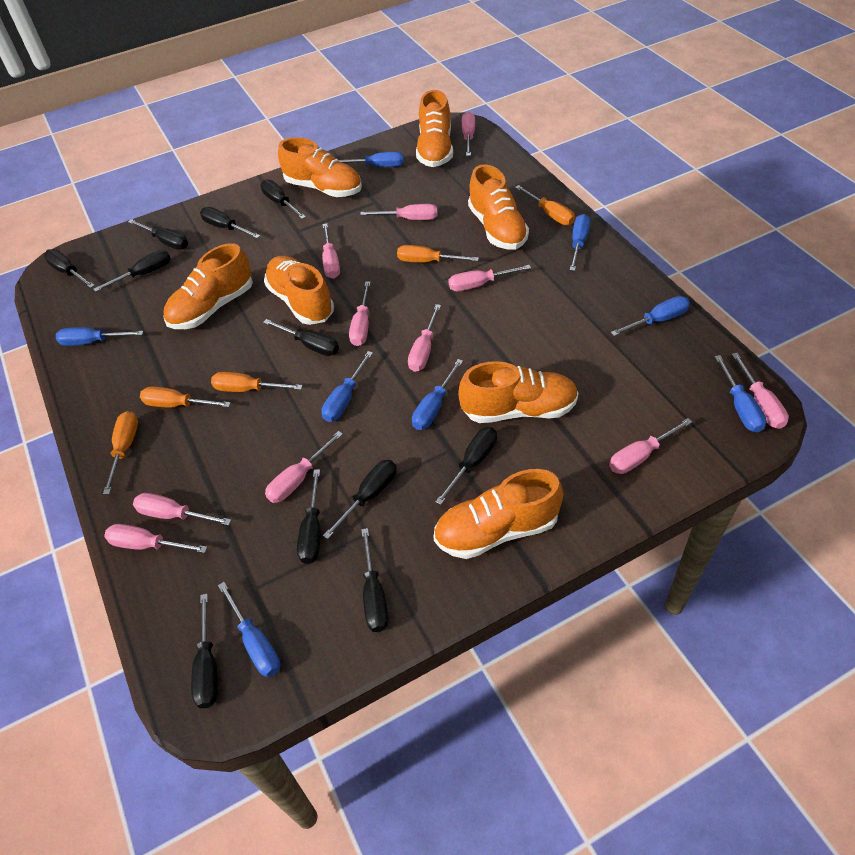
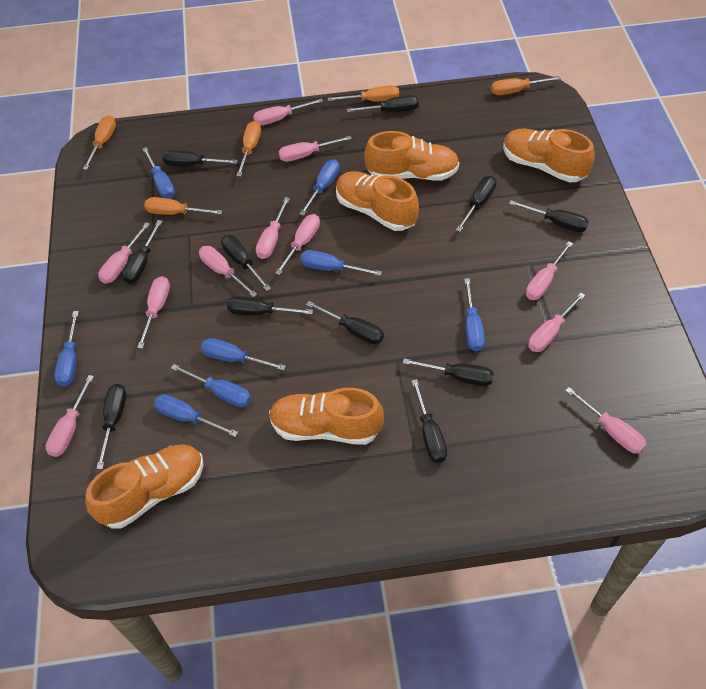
orange shoe: 7 -> 5

